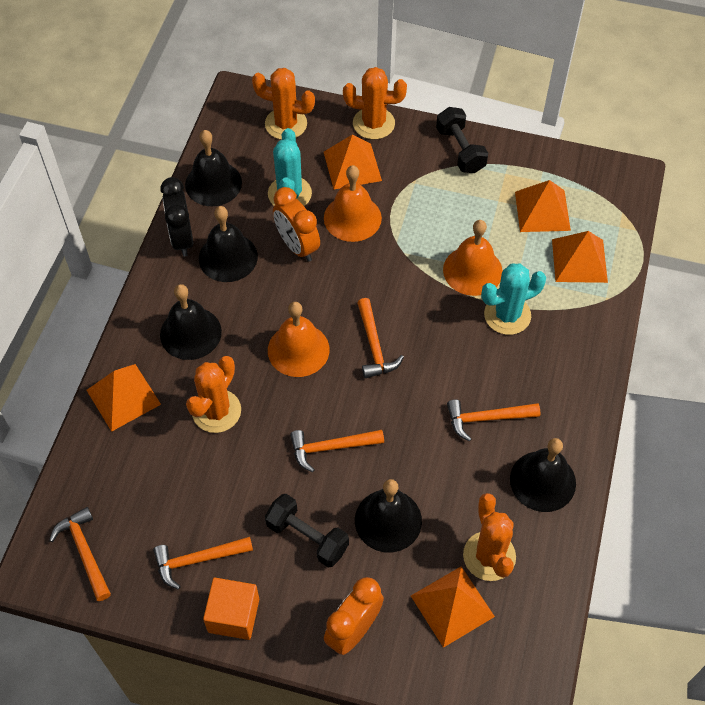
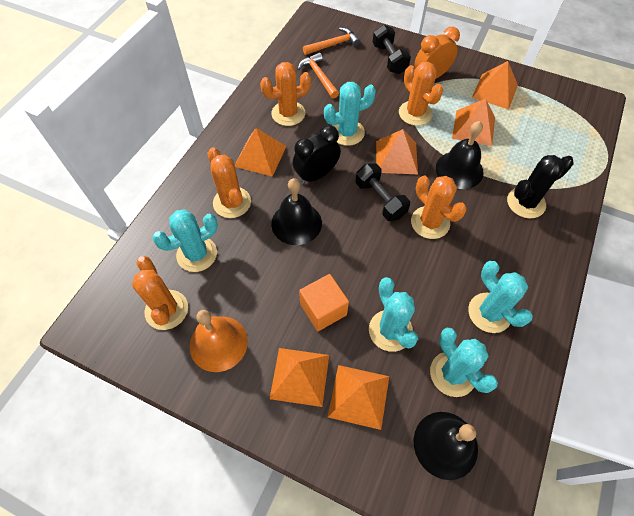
black bell: 5 -> 3
black cactus: 0 -> 1
orange bell: 3 -> 1
orange cactus: 4 -> 5
orange clock: 2 -> 1
orange hammer: 5 -> 2
orange pyramid: 5 -> 6
turquoise cactus: 2 -> 5

